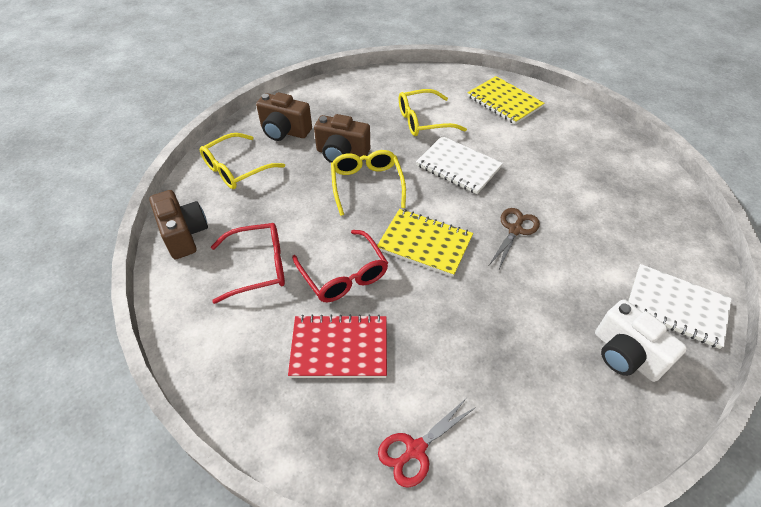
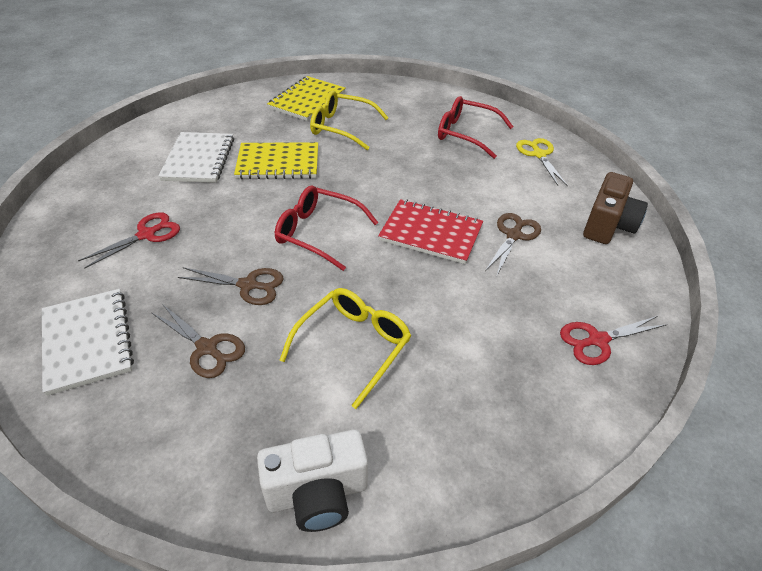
brown camera: 3 -> 1
brown scissors: 1 -> 3
red scissors: 1 -> 2
yellow glasses: 3 -> 2
yellow scissors: 0 -> 1

